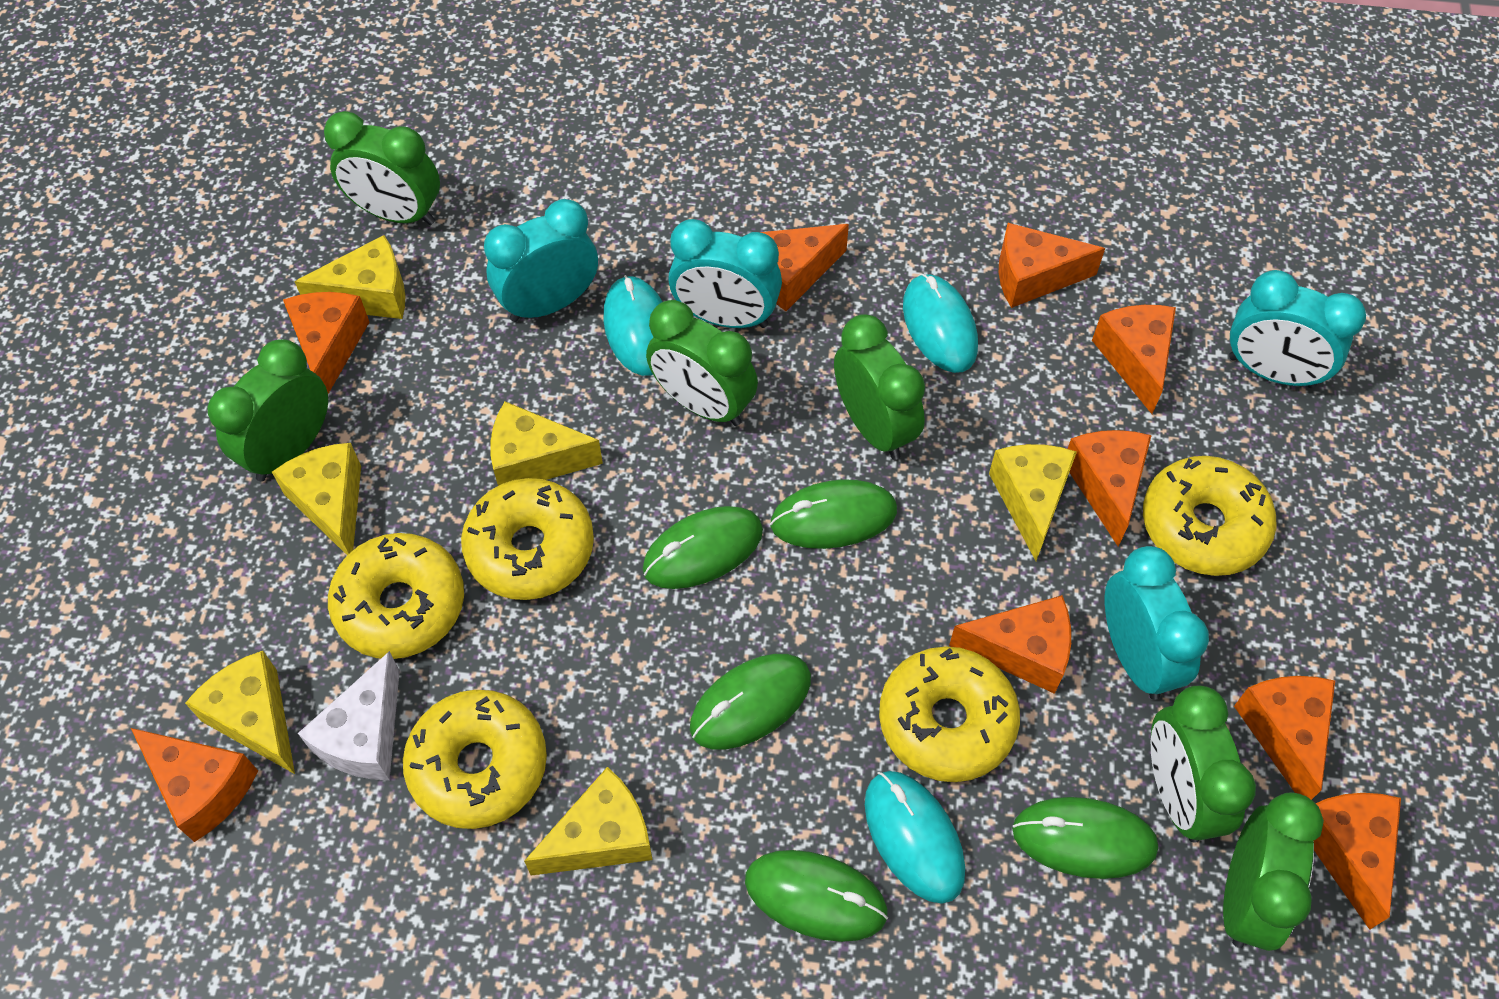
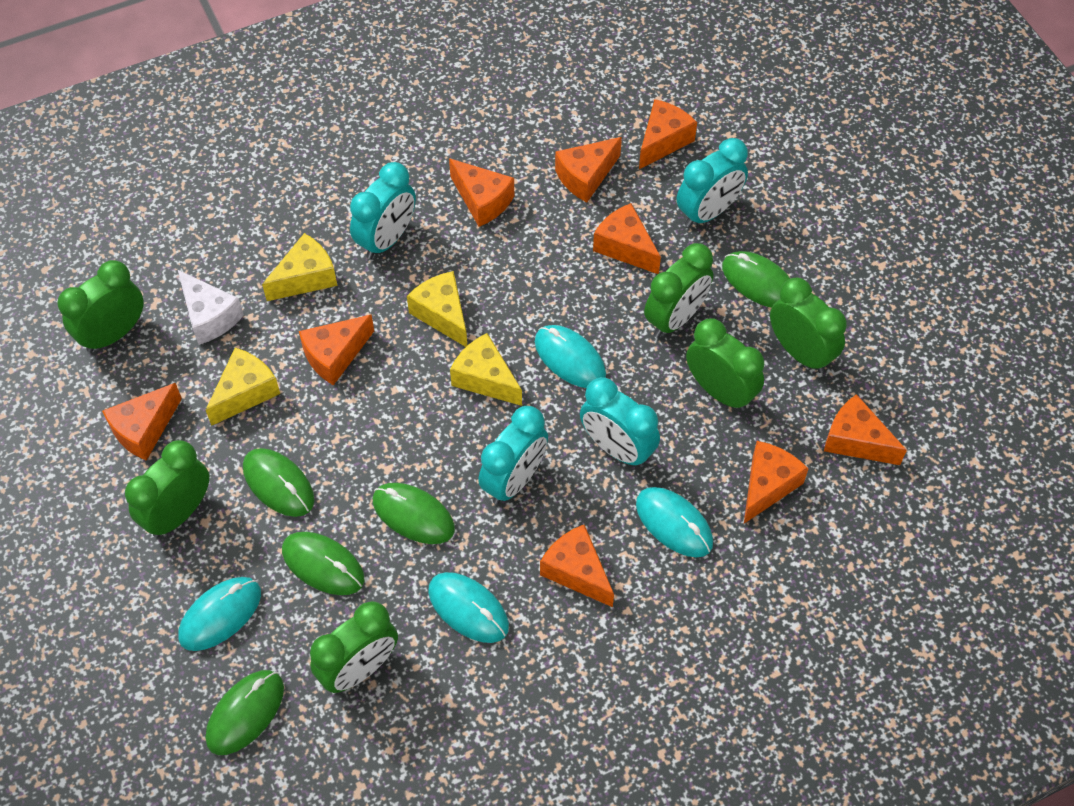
turquoise mouse: 3 -> 4
yellow cheese: 6 -> 4
yellow donut: 5 -> 0

